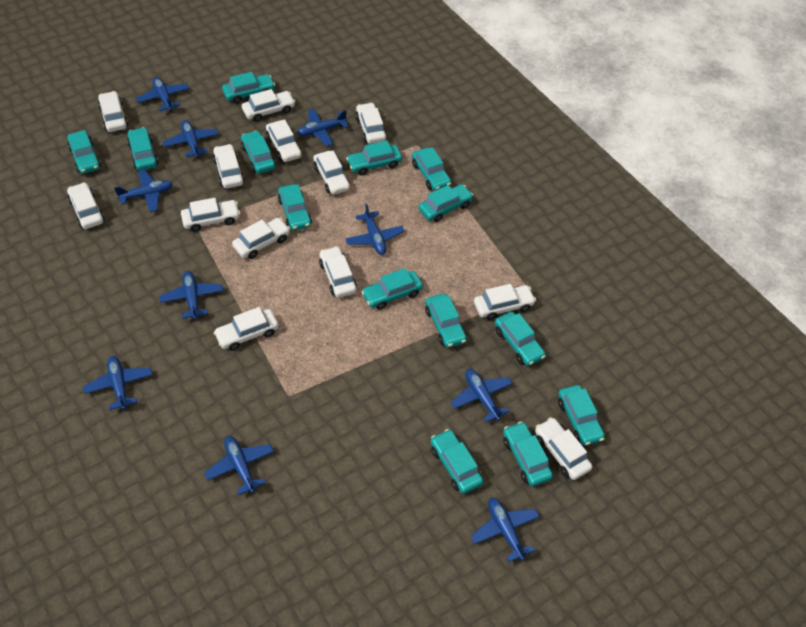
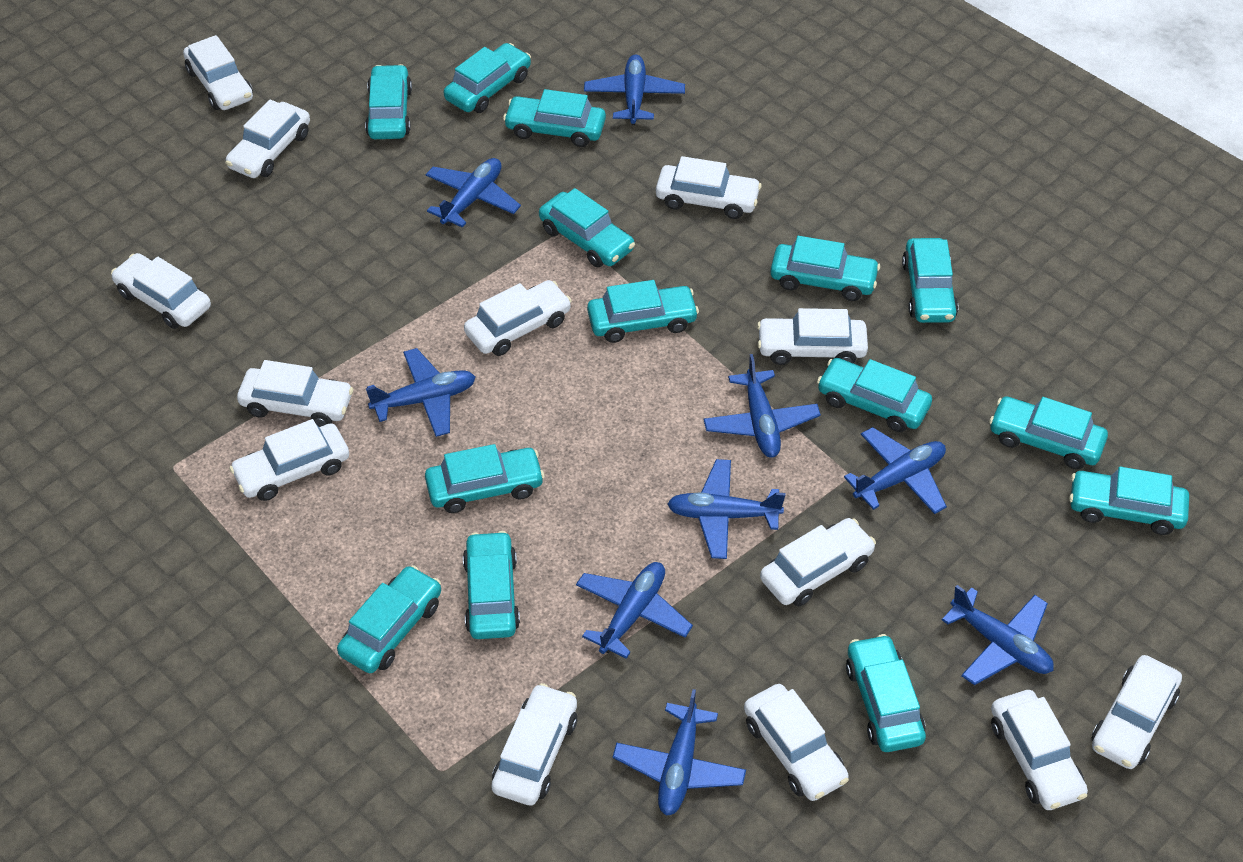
blue plane: 10 -> 9

